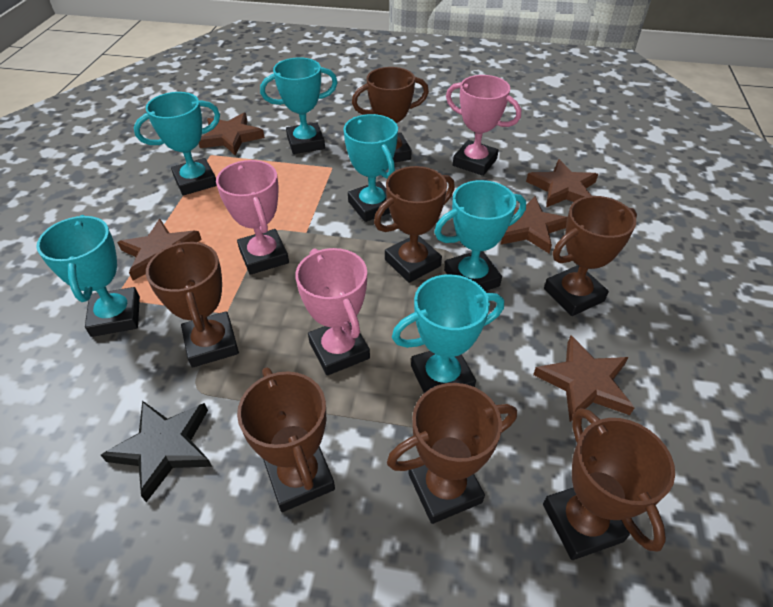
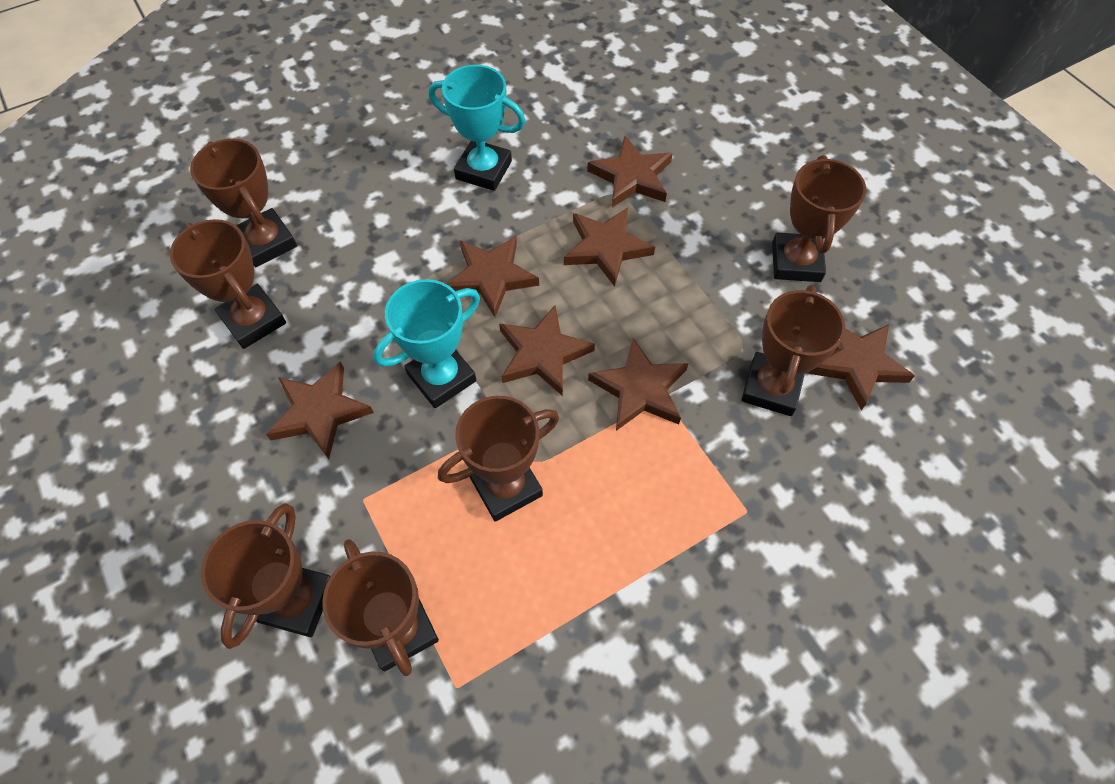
black star: 1 -> 0
brown star: 5 -> 7
pink trophy: 3 -> 0
turquoise trophy: 6 -> 2

